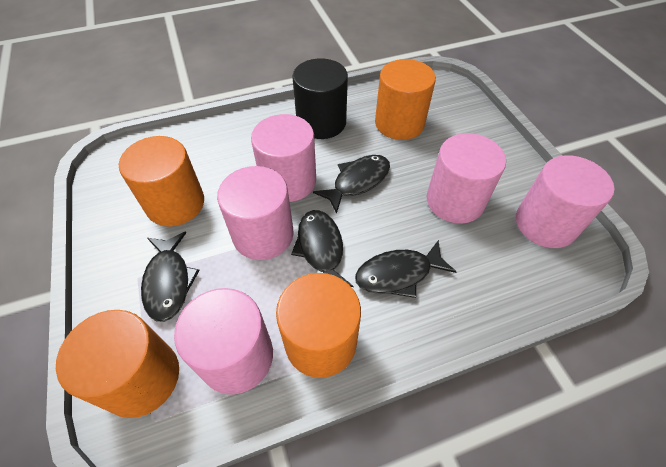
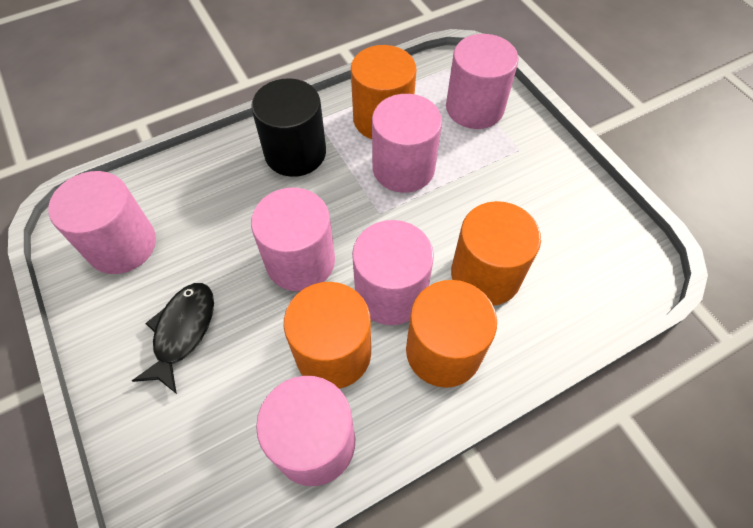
black fish: 4 -> 1
pink cylinder: 5 -> 6

